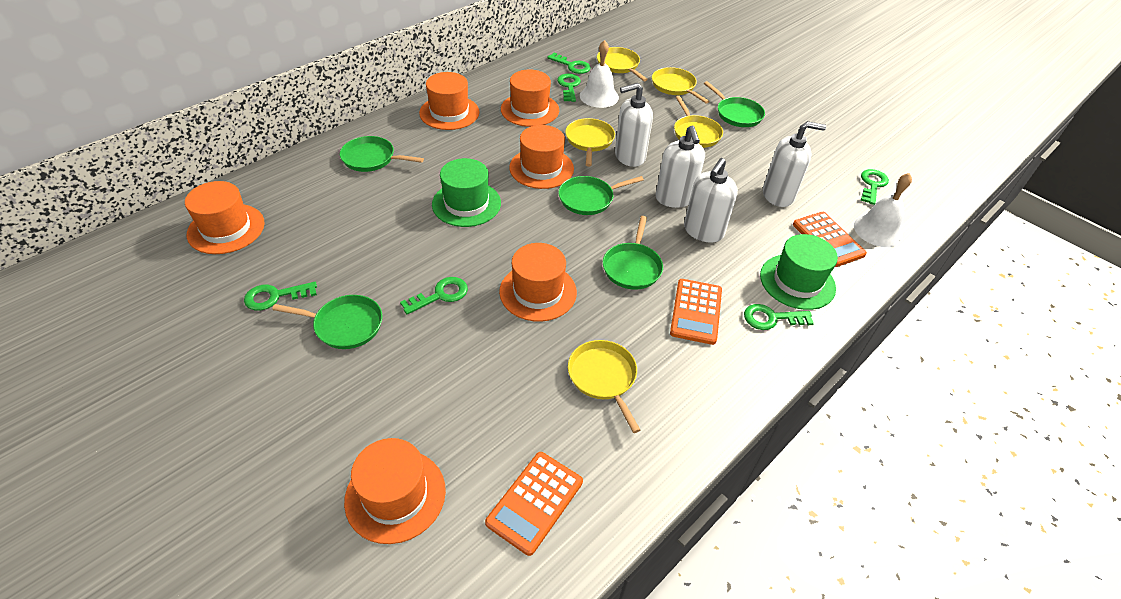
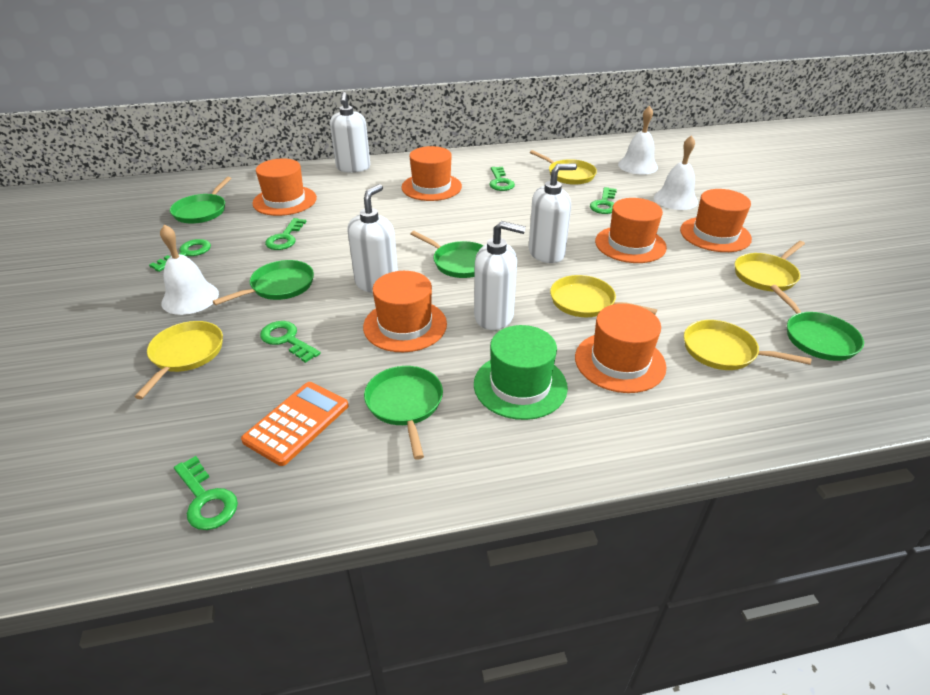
green hat: 2 -> 1
orange calculator: 3 -> 1
white bell: 2 -> 3

